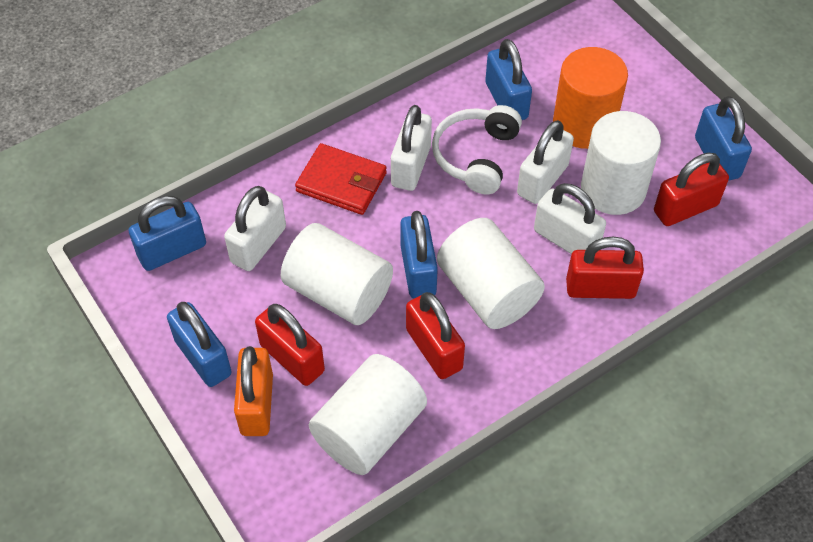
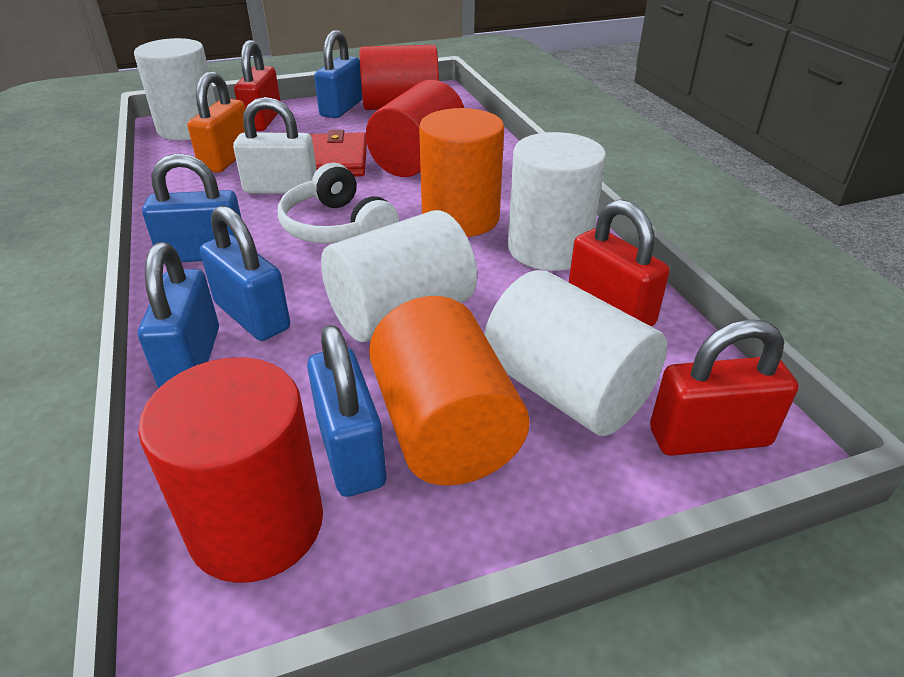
orange cylinder: 1 -> 2
red cylinder: 0 -> 3
red padlock: 4 -> 3
white padlock: 4 -> 1

